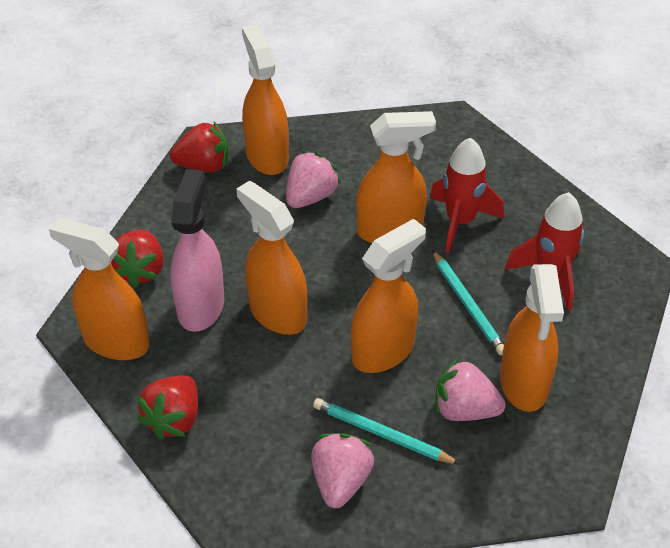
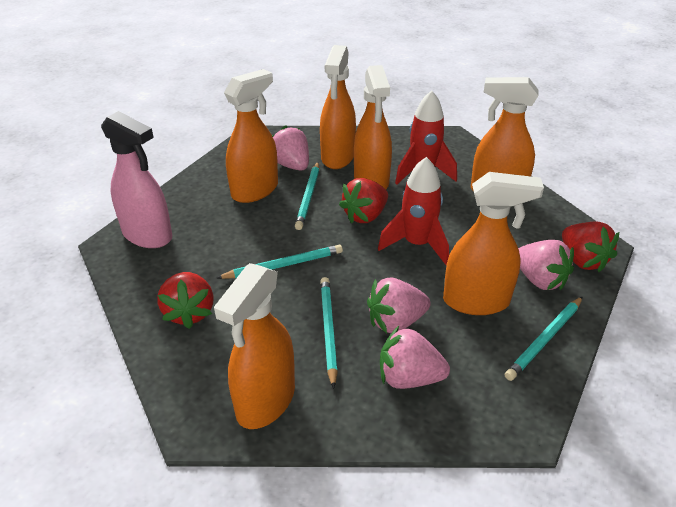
pink strawberry: 3 -> 4
turquoise pencil: 2 -> 4

